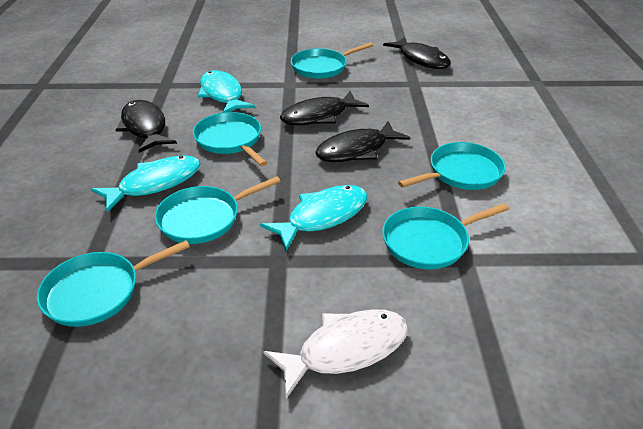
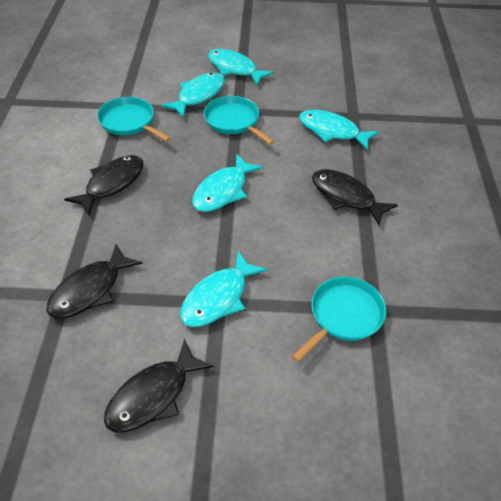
turquoise fish: 3 -> 5
turquoise pan: 6 -> 3
white fish: 1 -> 0

